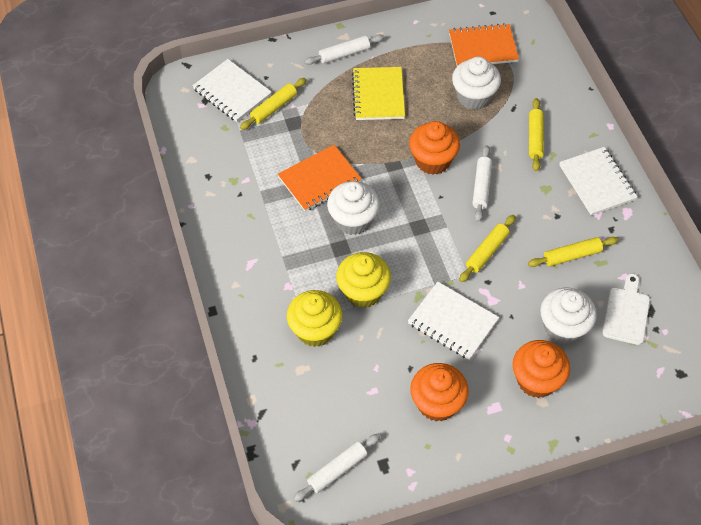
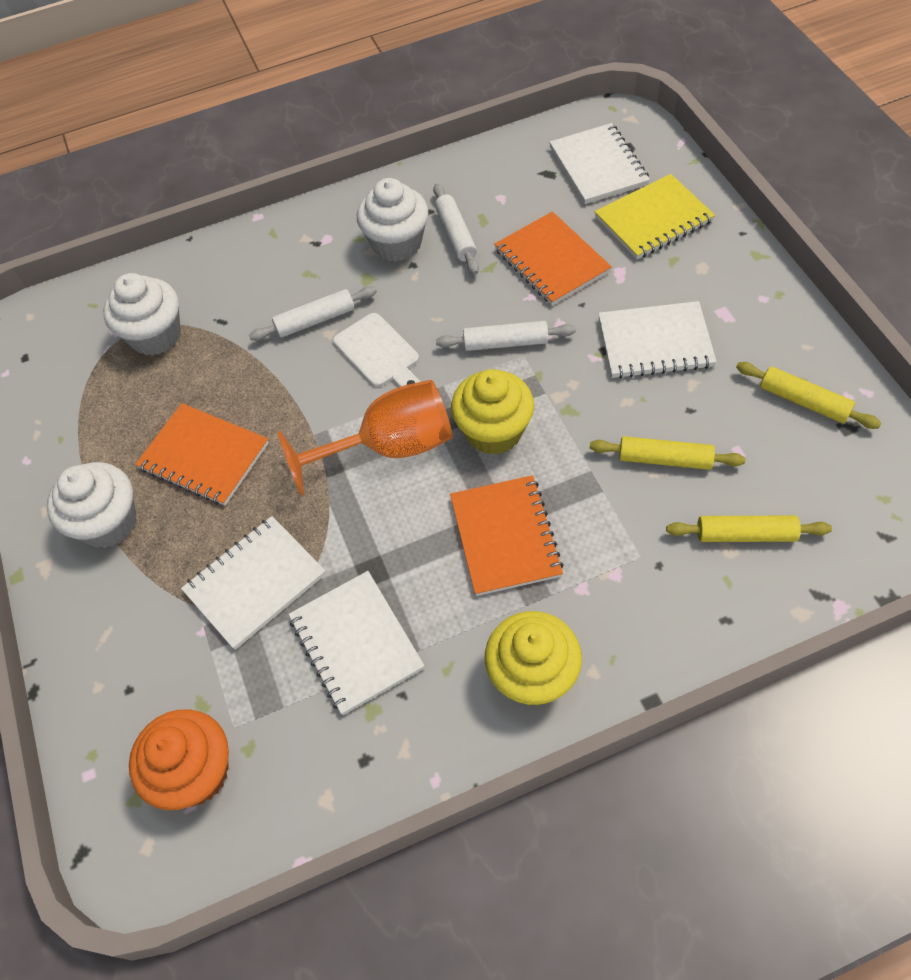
orange cupcake: 3 -> 1
orange goblet: 0 -> 1
orange notebook: 2 -> 3
white notebook: 3 -> 4
yellow rolling pin: 4 -> 3

